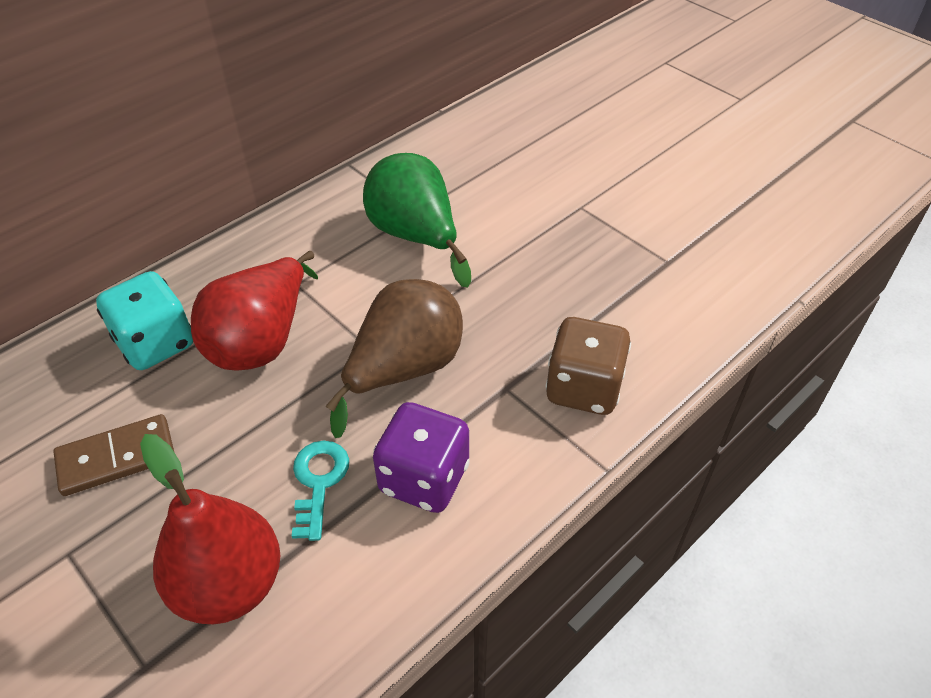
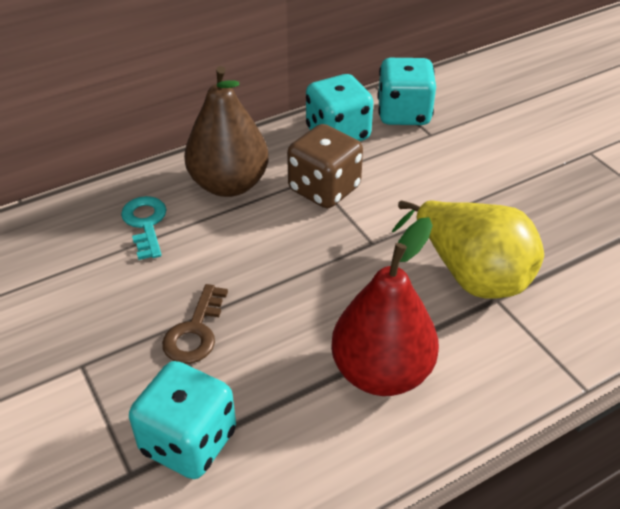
brown domino: 1 -> 0
brown key: 0 -> 1
green pear: 1 -> 0
purple dice: 1 -> 0
red pear: 2 -> 1
turquoise dice: 1 -> 3
yellow pear: 0 -> 1

